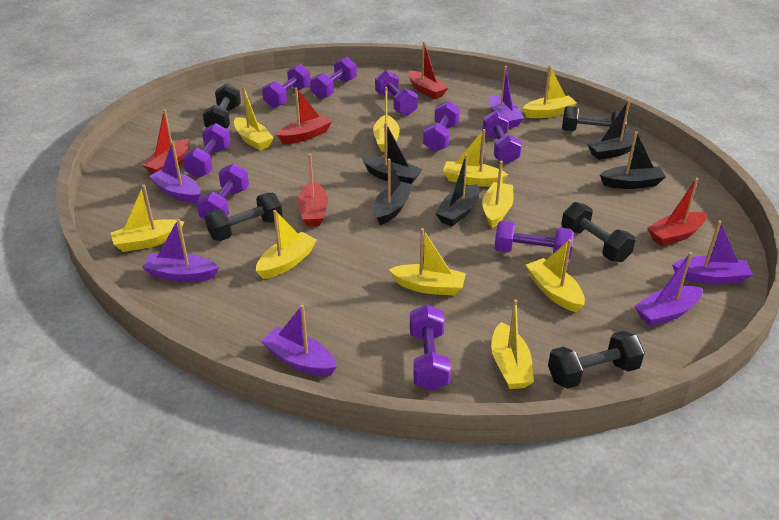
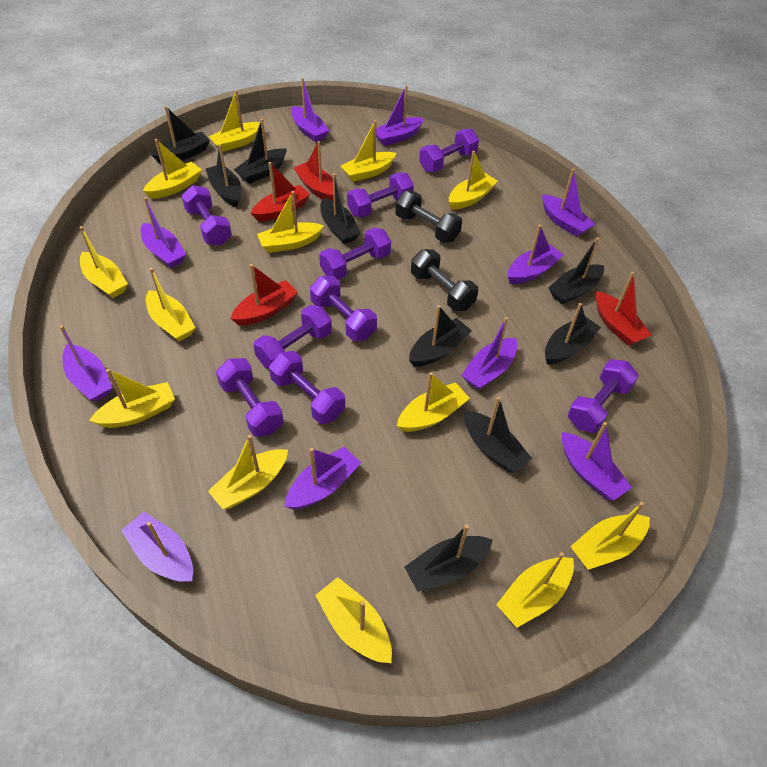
black boat: 5 -> 9
black dumbbell: 5 -> 2
purple boat: 6 -> 10
red boat: 5 -> 4
yellow boat: 10 -> 13

